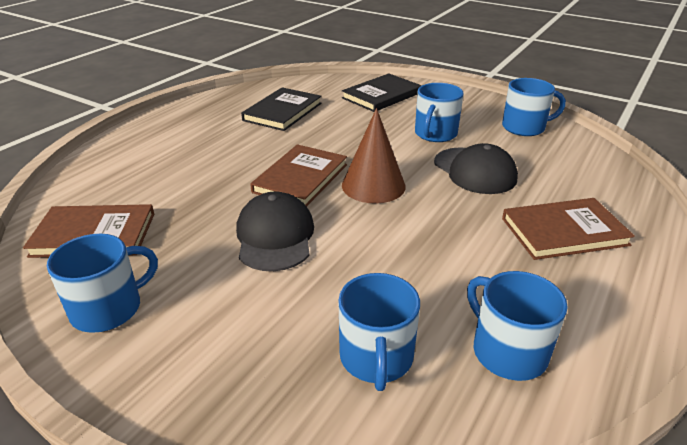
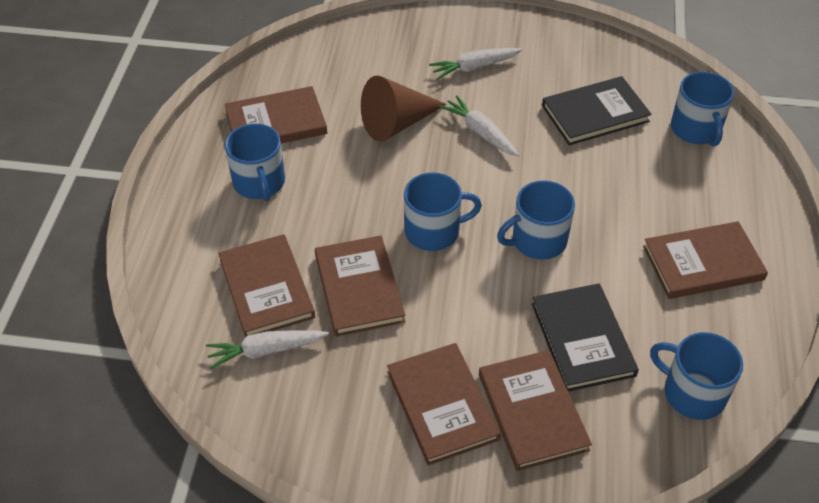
black cap: 2 -> 0
brown book: 3 -> 6
white carrot: 0 -> 3

